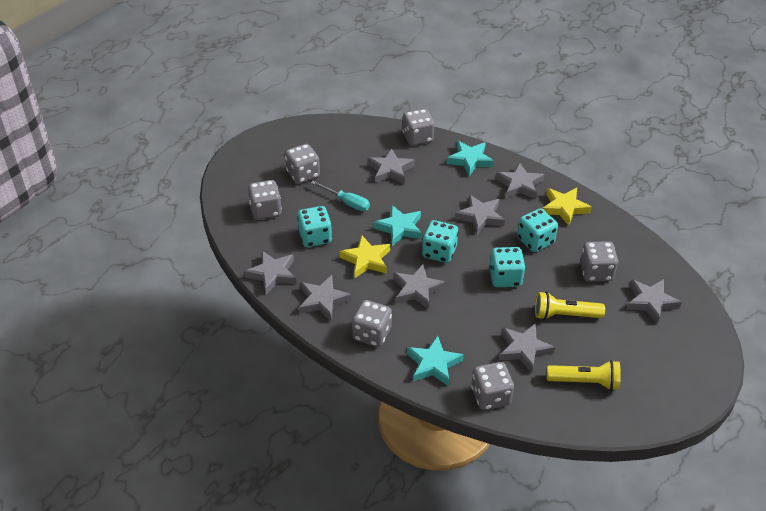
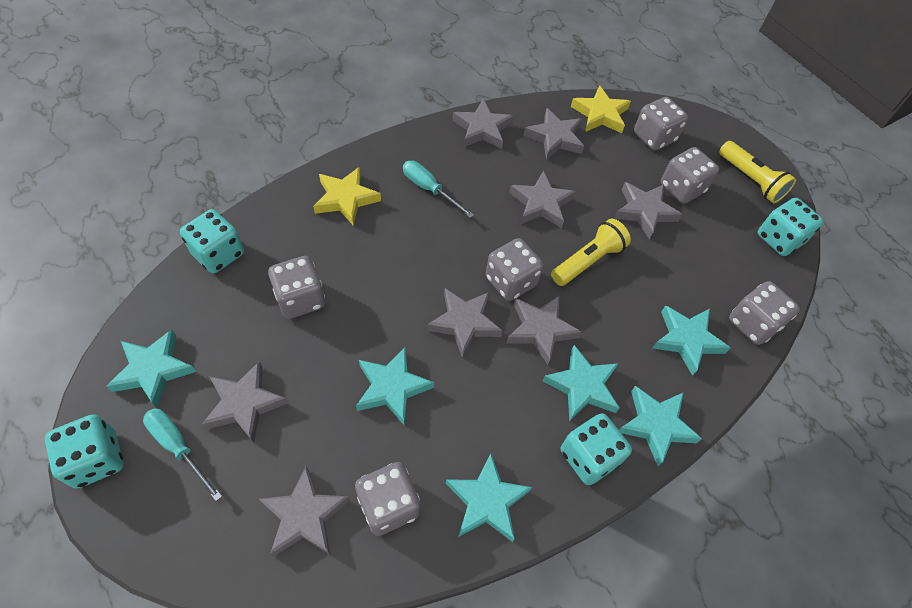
turquoise screwdriver: 1 -> 2
turquoise star: 3 -> 6

